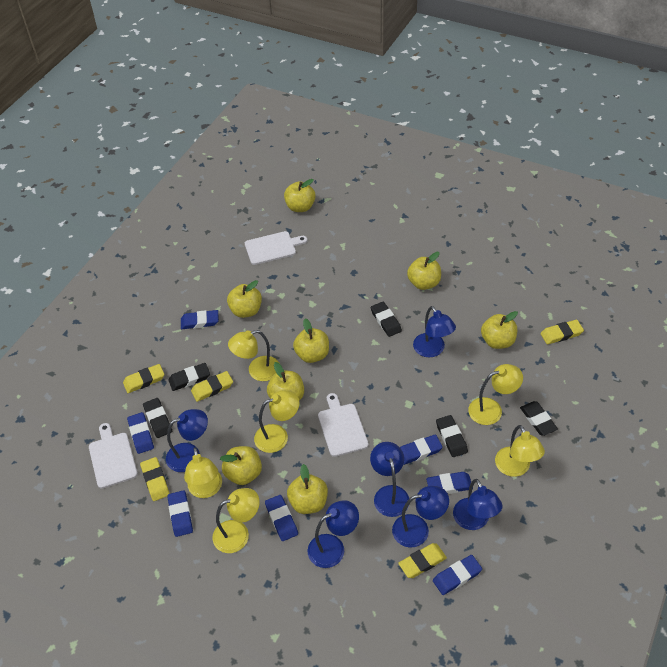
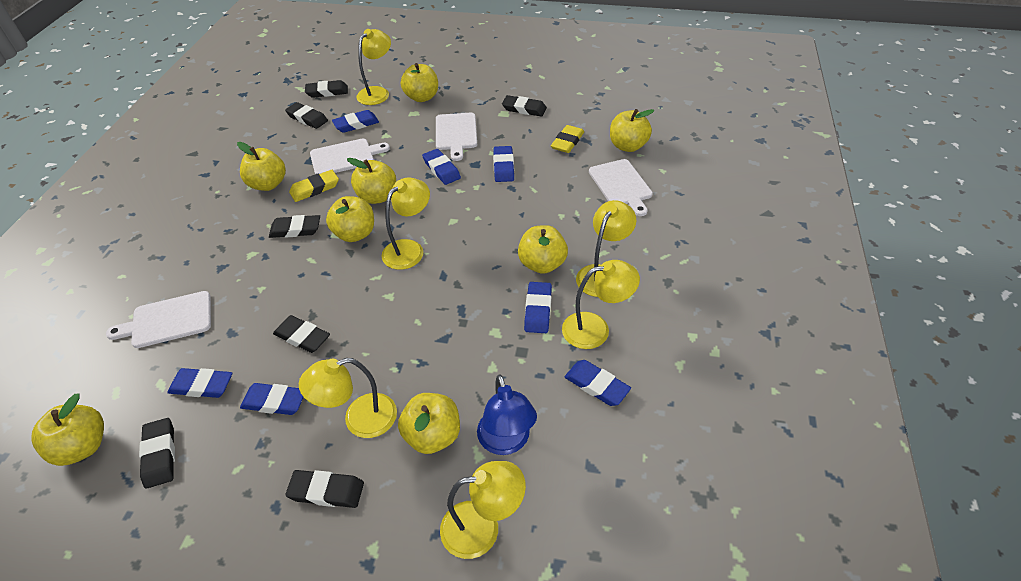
black eraser: 5 -> 7
blue lamp: 6 -> 1
white cutting board: 3 -> 4
yellow eraser: 5 -> 2

